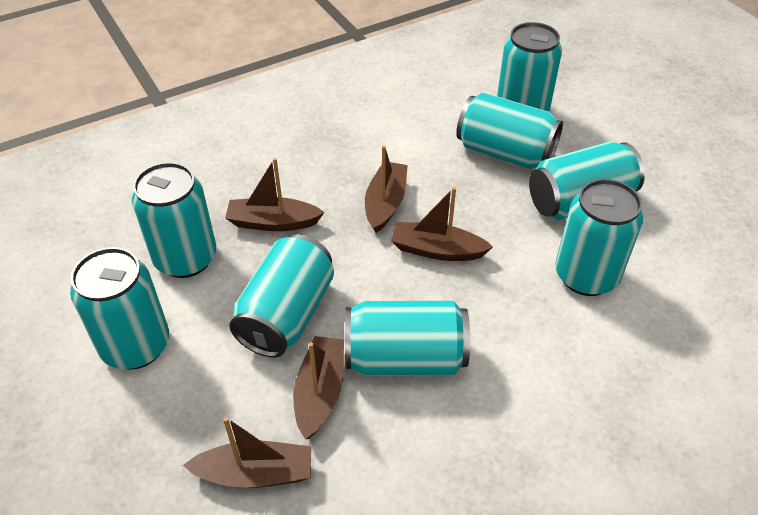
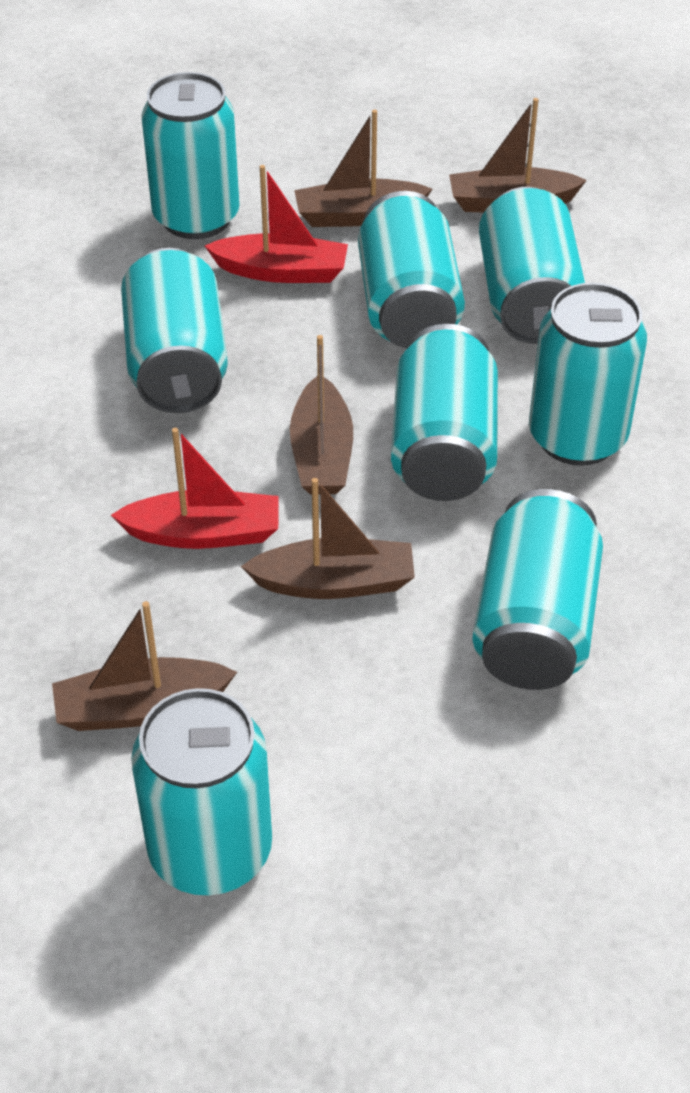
red boat: 0 -> 2

